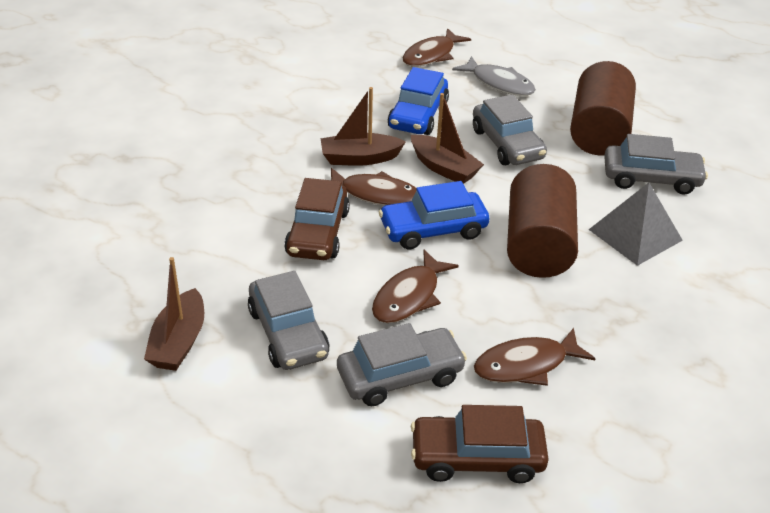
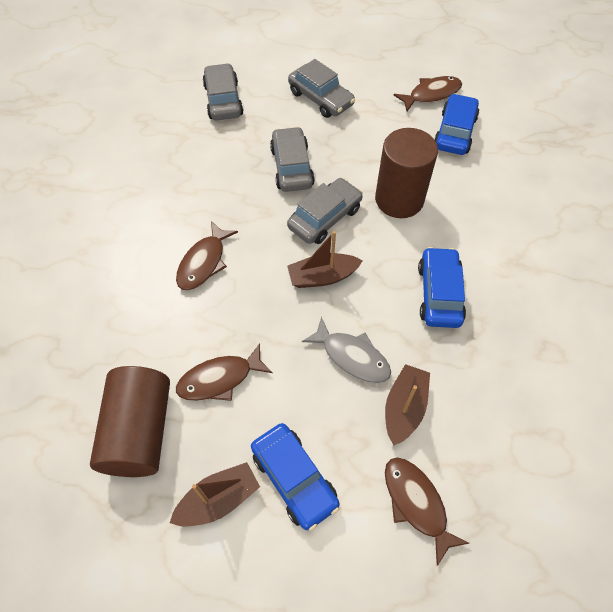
blue car: 2 -> 3
brown car: 2 -> 0
grey pyramid: 1 -> 0

